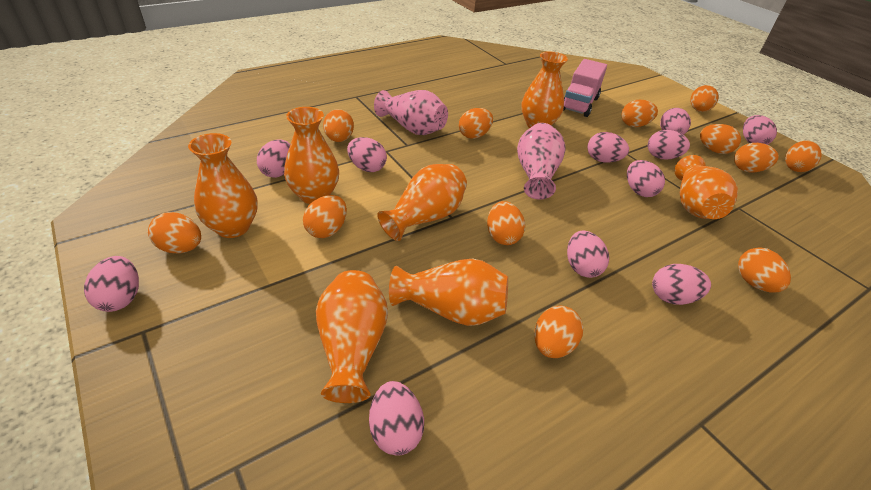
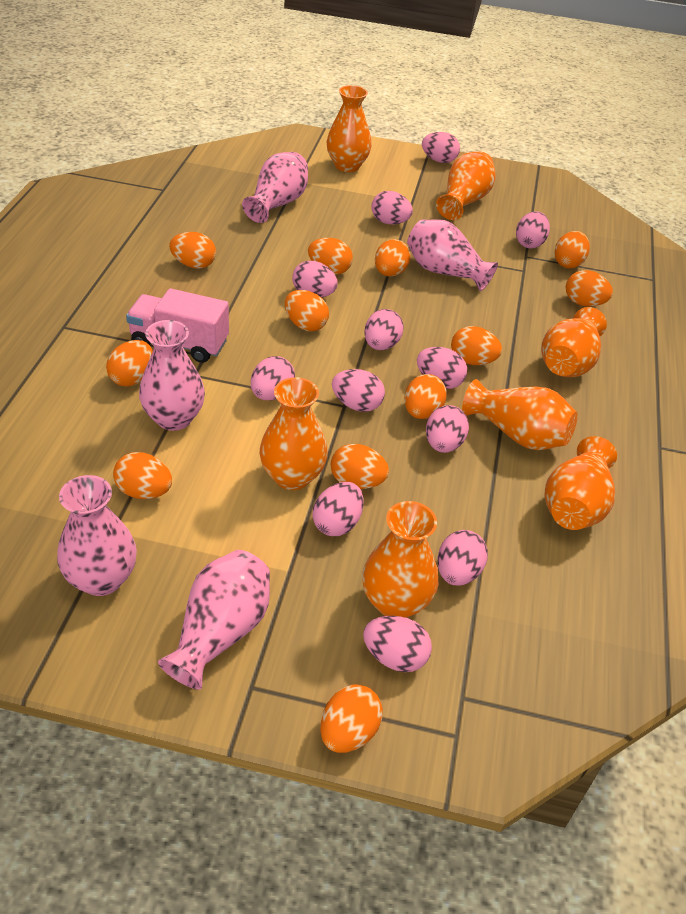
pink egg: 11 -> 12
pink vase: 2 -> 5

